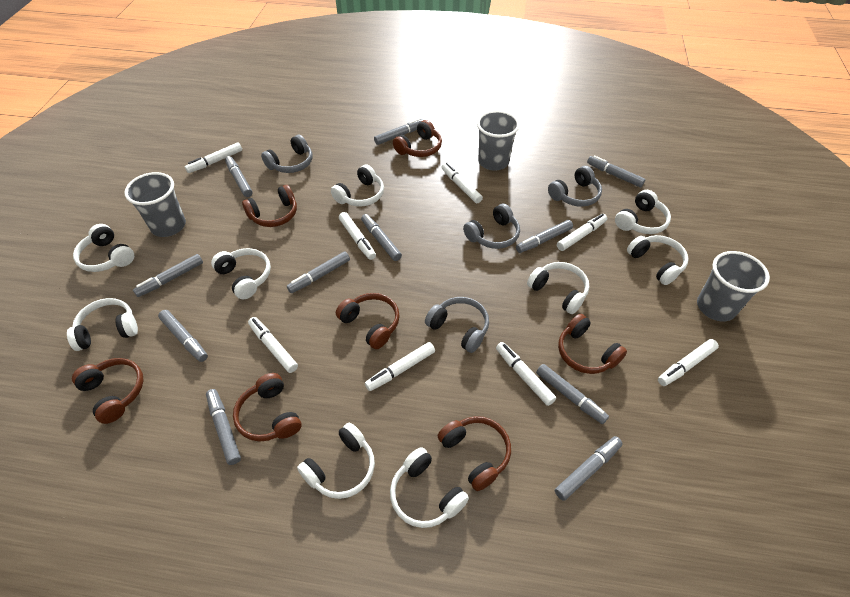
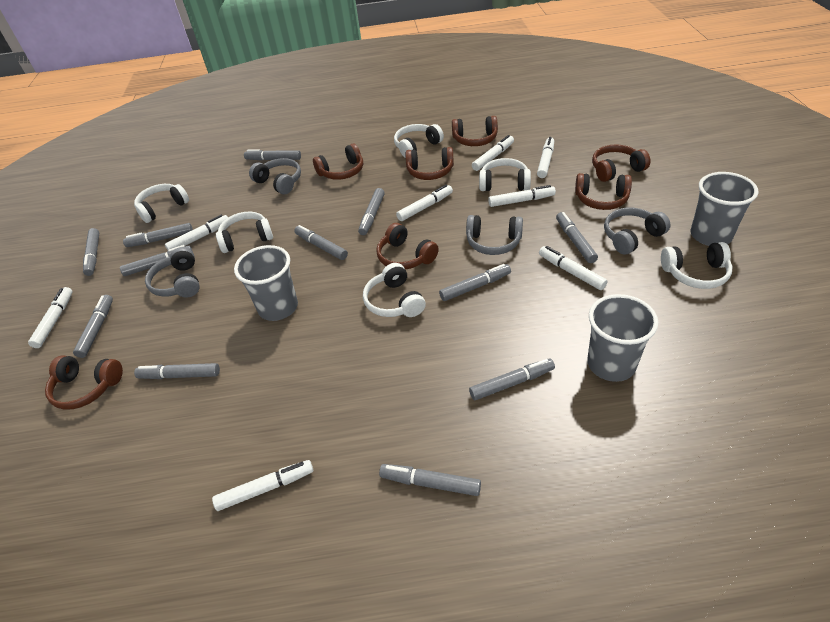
grey marker: 11 -> 12
white headphones: 9 -> 6

